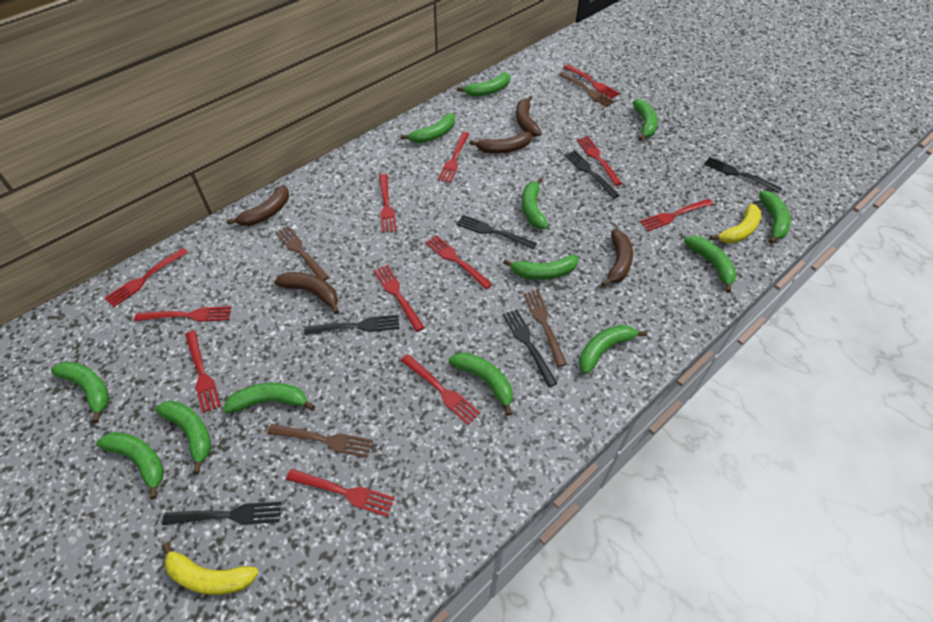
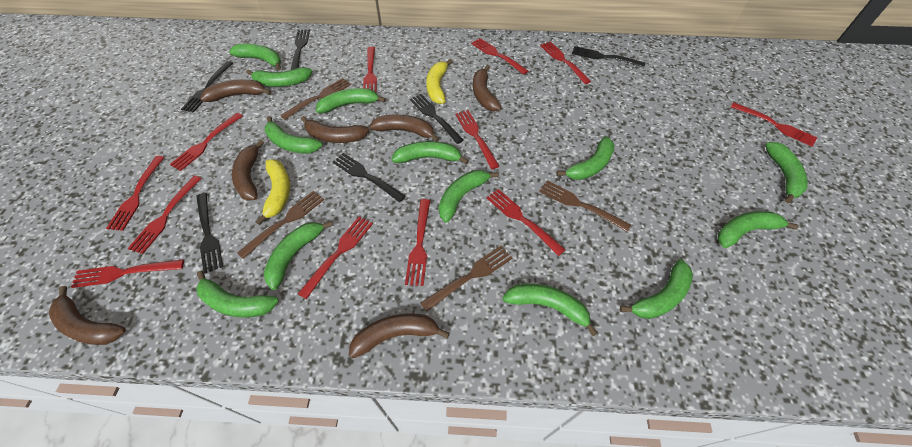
brown banana: 5 -> 7

